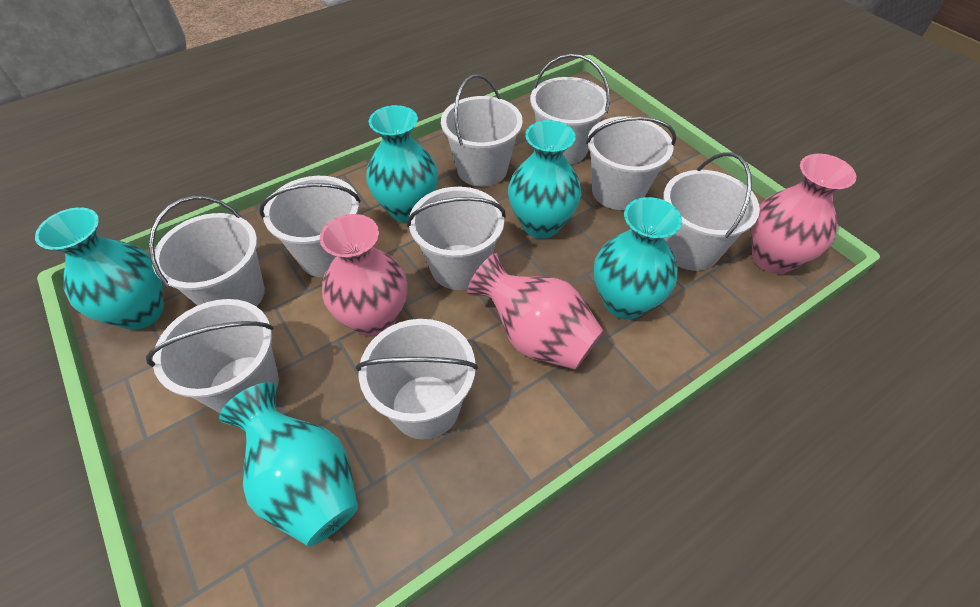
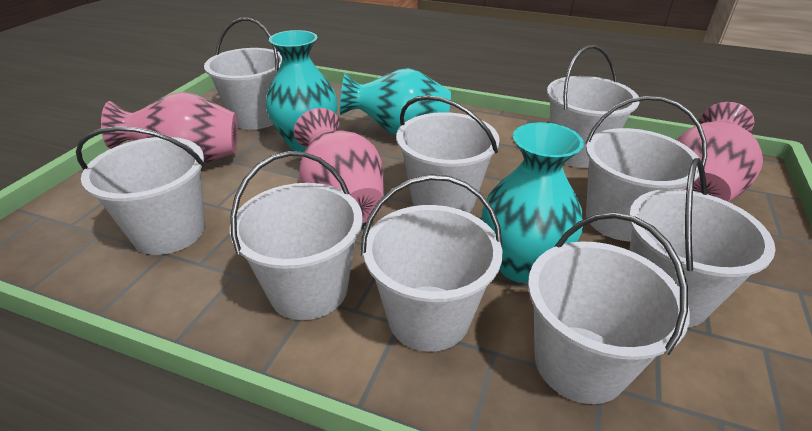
turquoise vase: 5 -> 3

